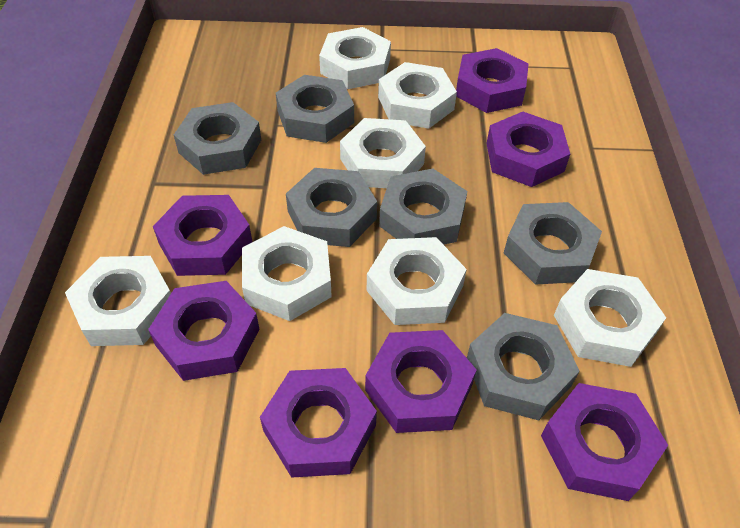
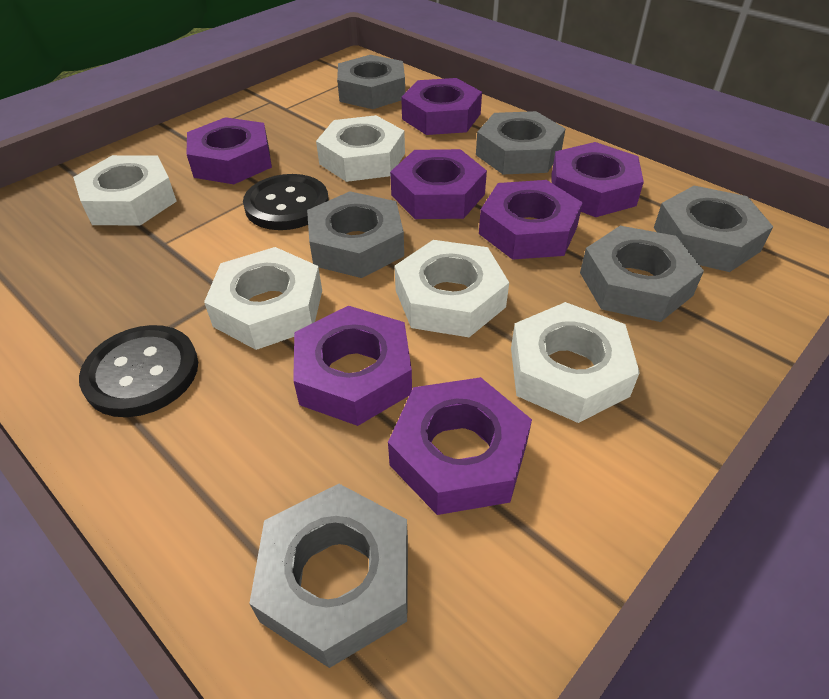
black button: 0 -> 2
white nut: 7 -> 5

